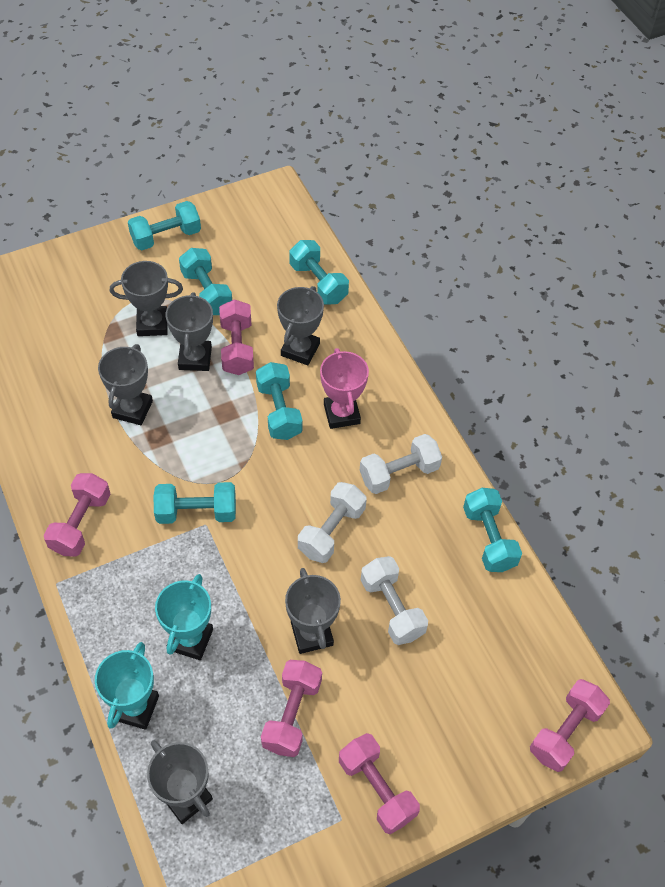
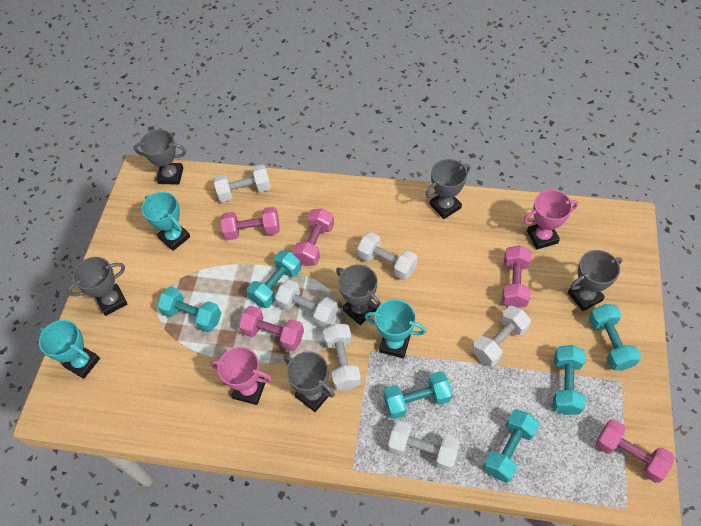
pink trophy: 1 -> 2
turquoise trophy: 2 -> 3
white dumbbell: 3 -> 6

